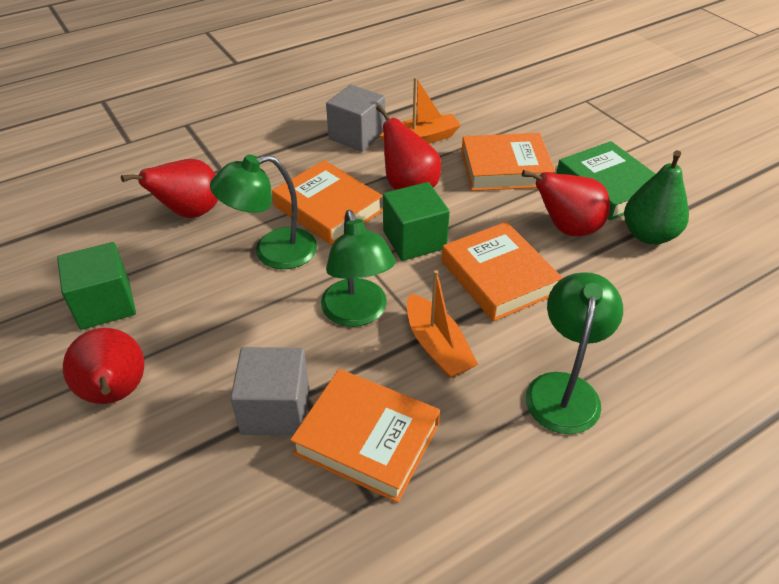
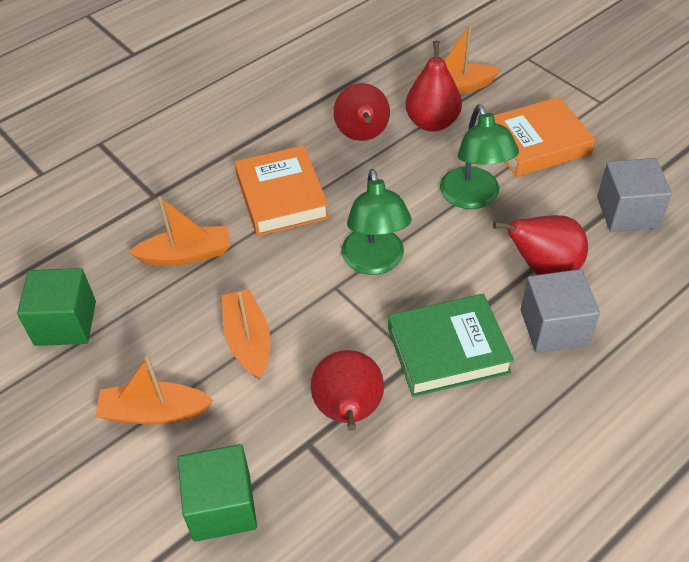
green lamp: 3 -> 2
green pear: 1 -> 0
orange boat: 2 -> 4
orange book: 4 -> 2

